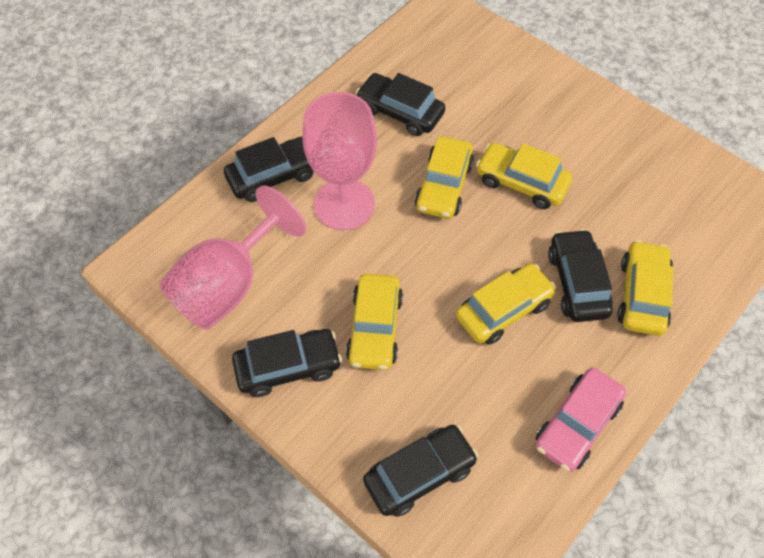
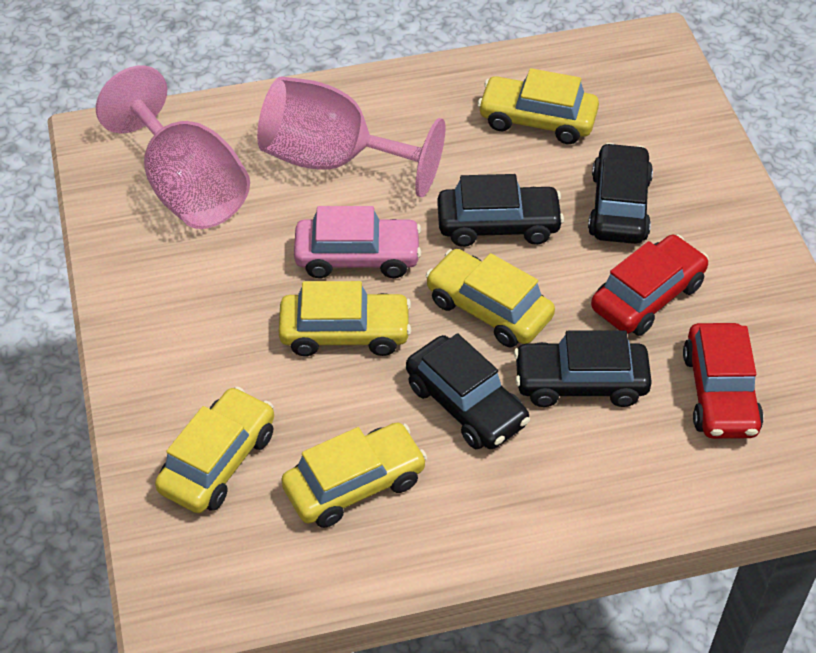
black car: 5 -> 4
red car: 0 -> 2

